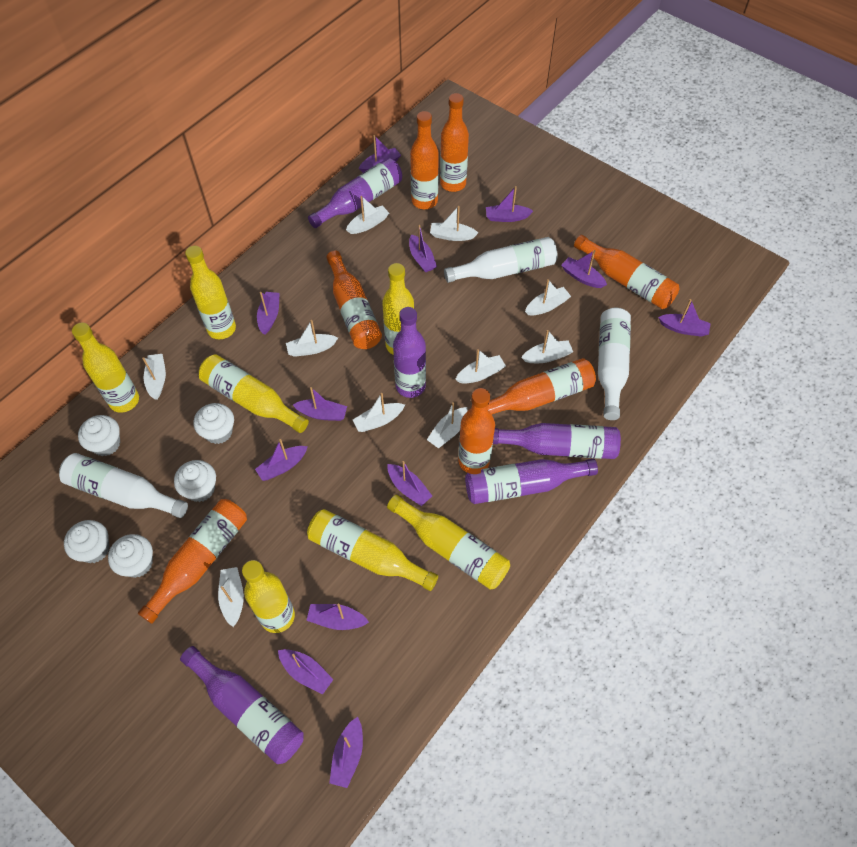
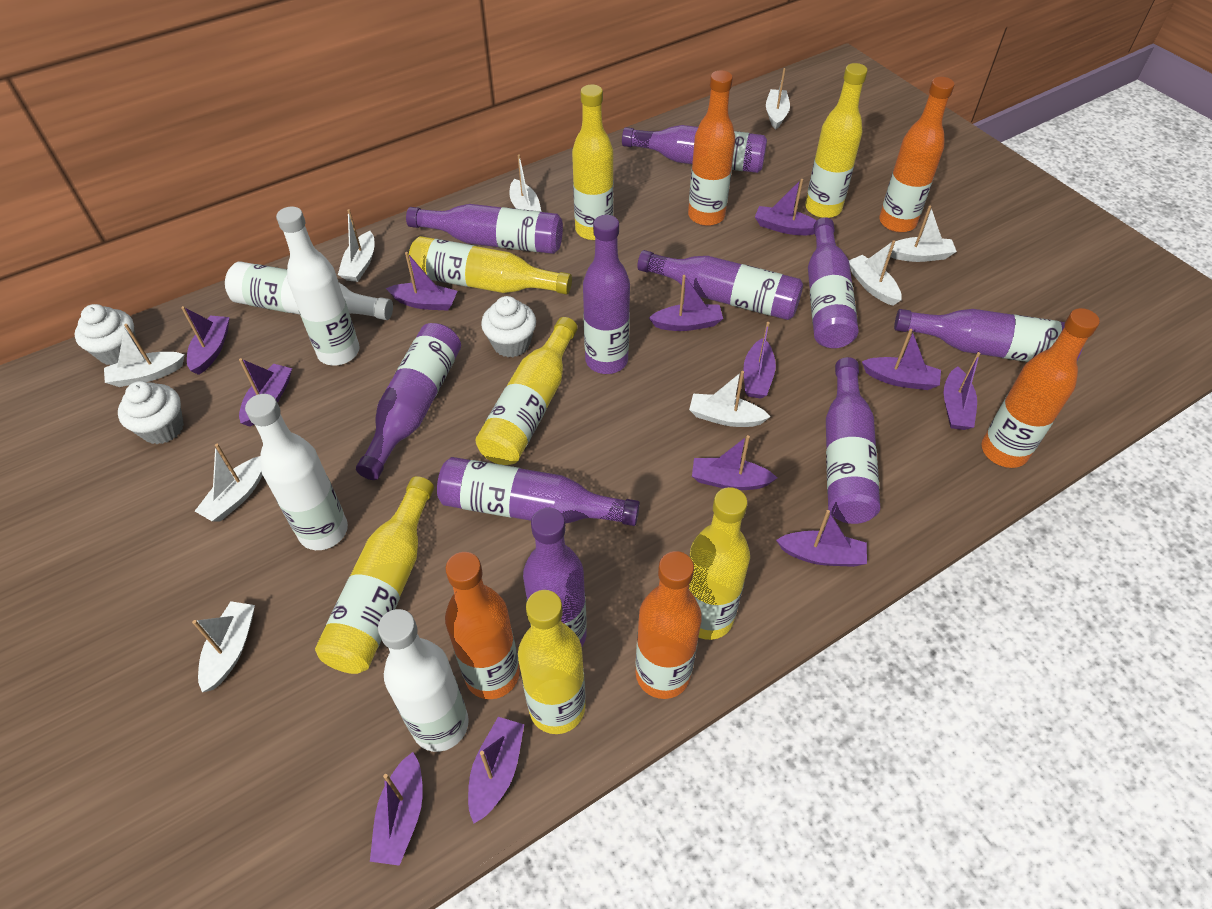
orange bottle: 7 -> 5
purple bottle: 5 -> 10
white boat: 10 -> 9
white bottle: 3 -> 4
white cupcake: 5 -> 3

